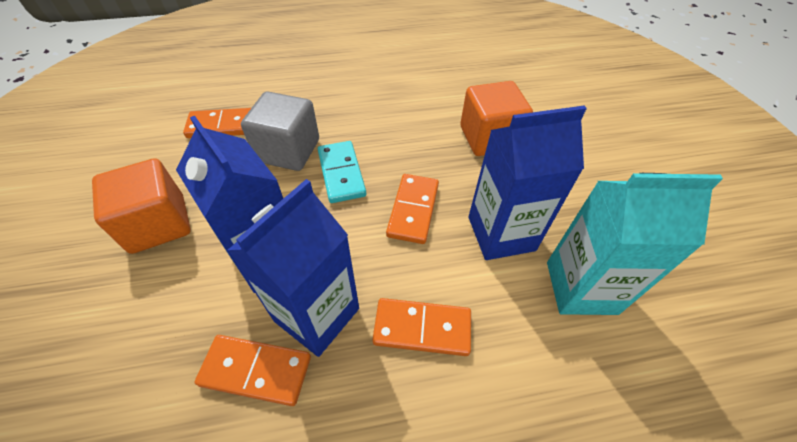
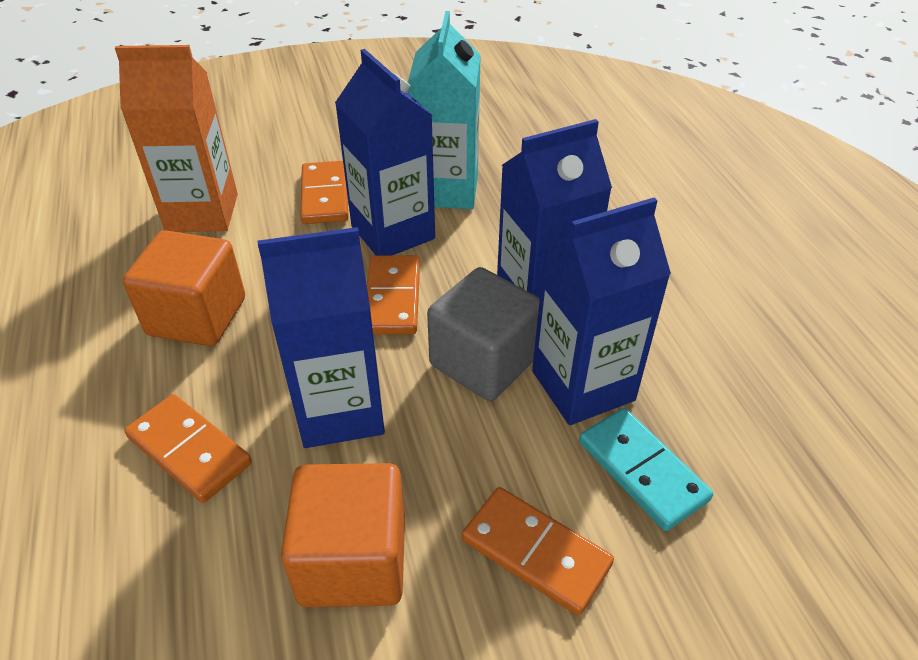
blue carton: 3 -> 4
orange carton: 0 -> 1

